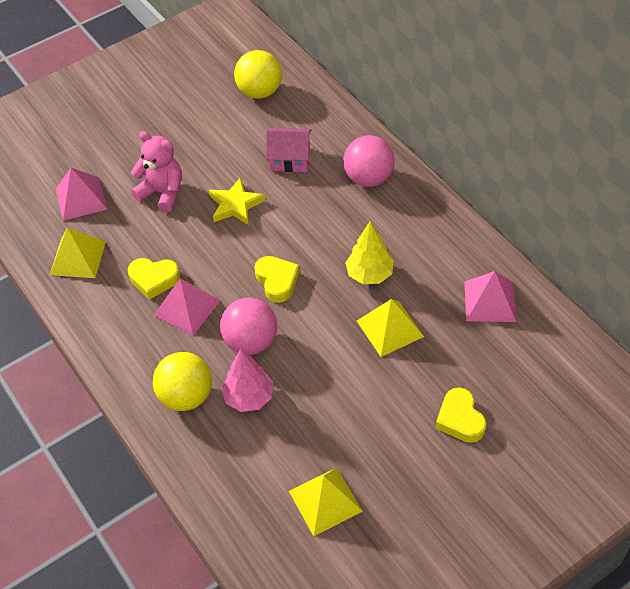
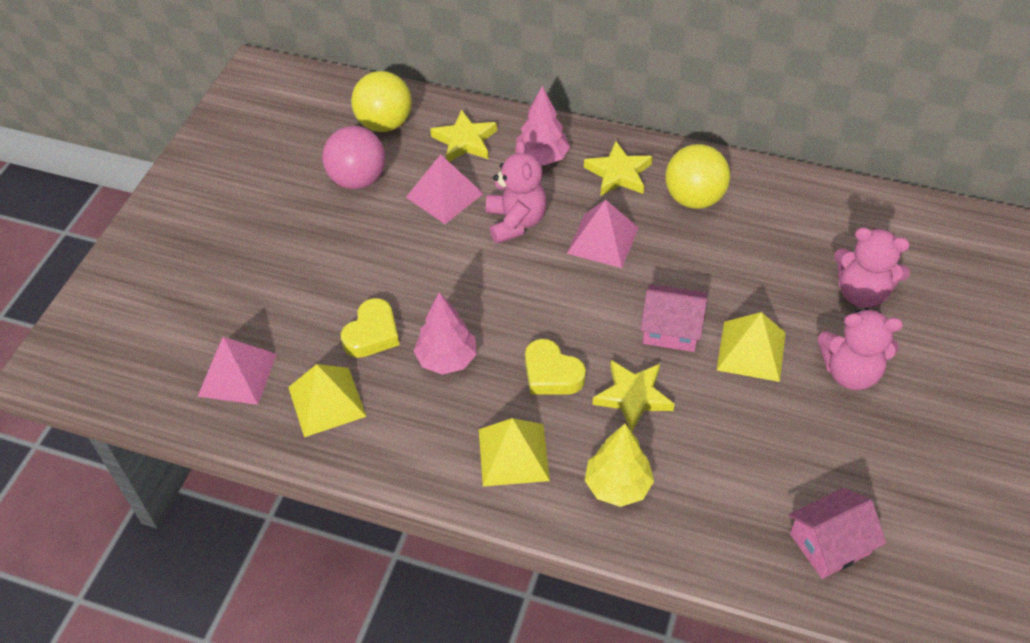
pink ball: 2 -> 1
pink house: 1 -> 2
pink teddy bear: 1 -> 3
pink tree: 1 -> 2
yellow heart: 3 -> 2
yellow star: 1 -> 3

